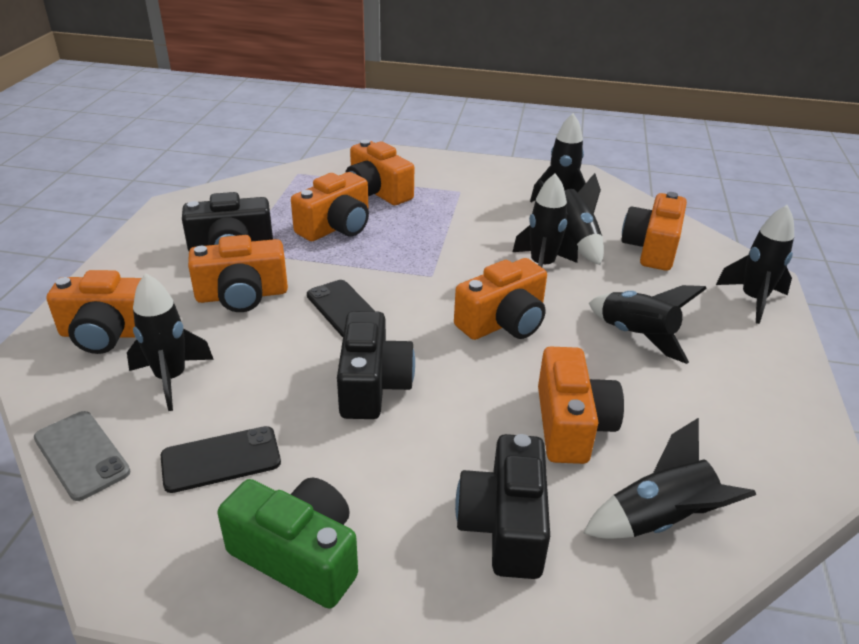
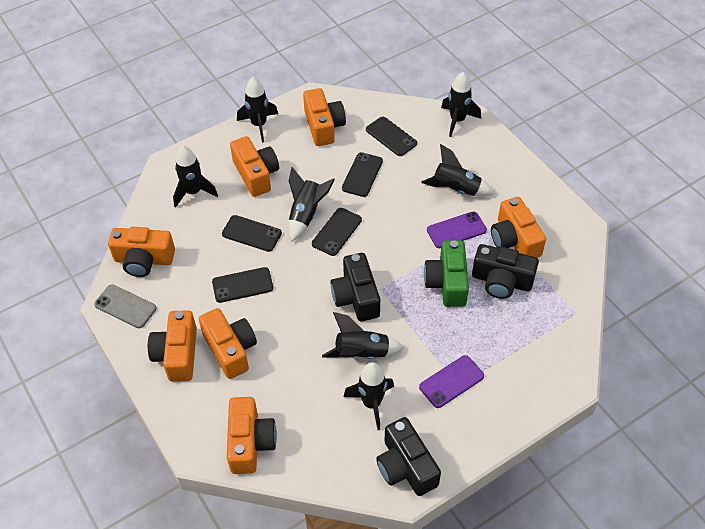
black phone: 2 -> 5
purple phone: 0 -> 2

